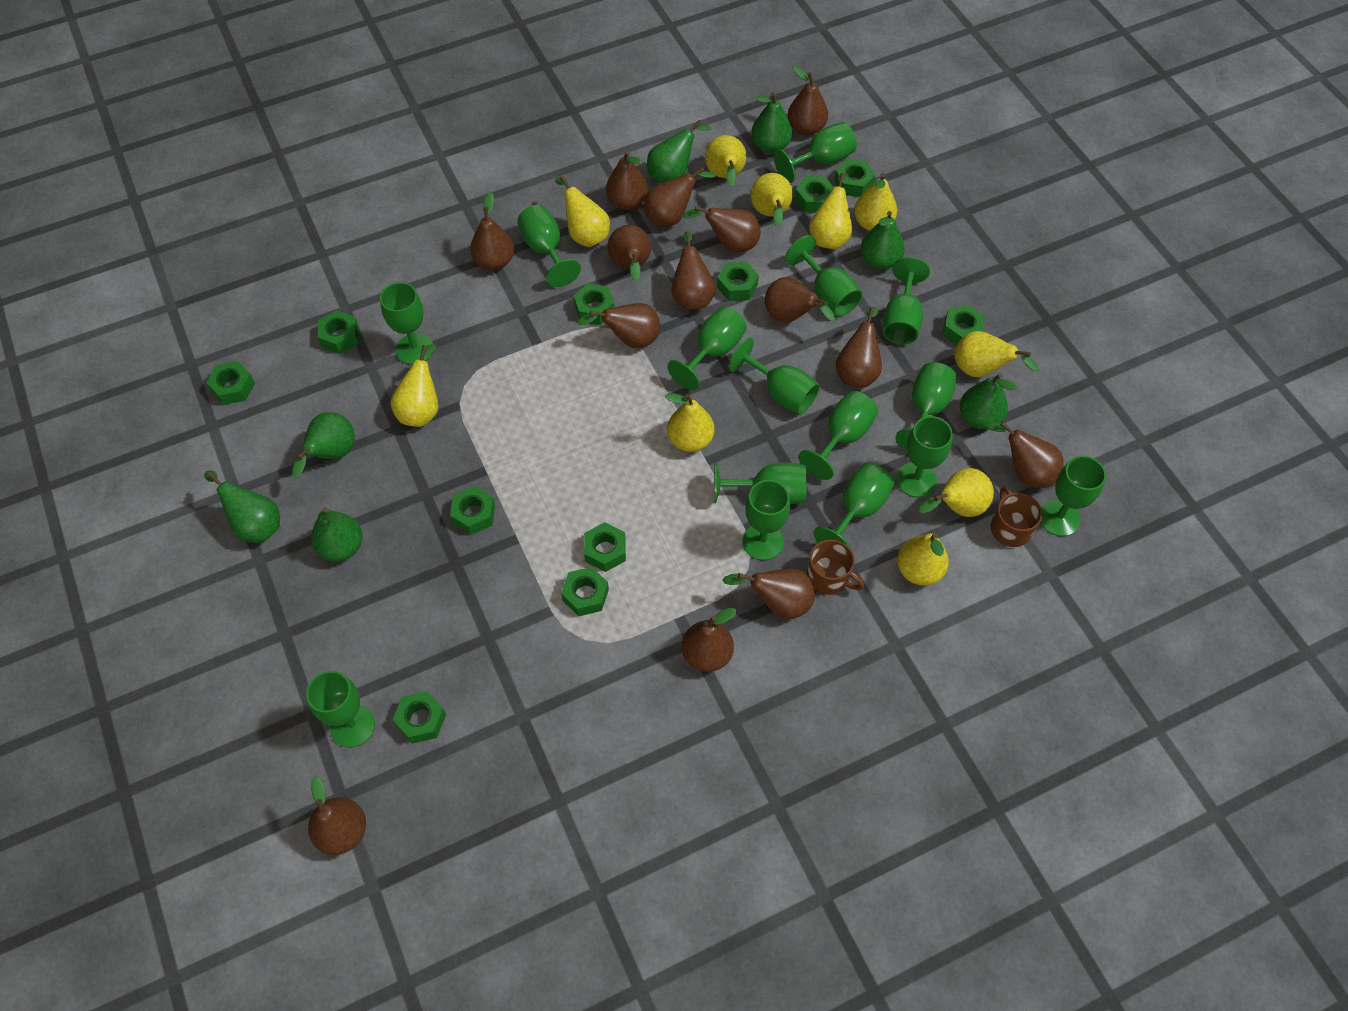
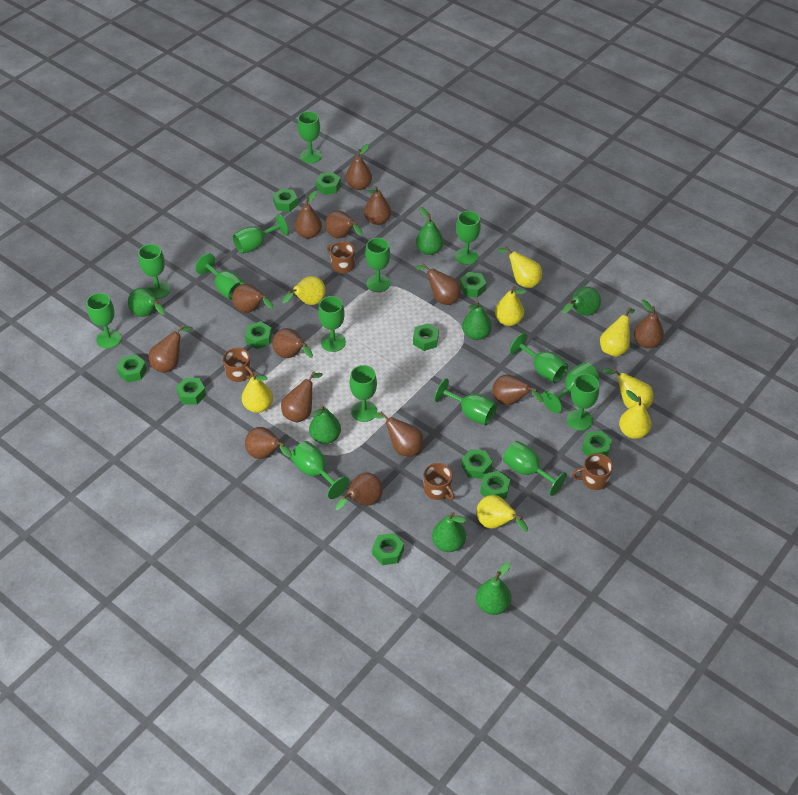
brown mug: 2 -> 4
yellow pear: 10 -> 8

